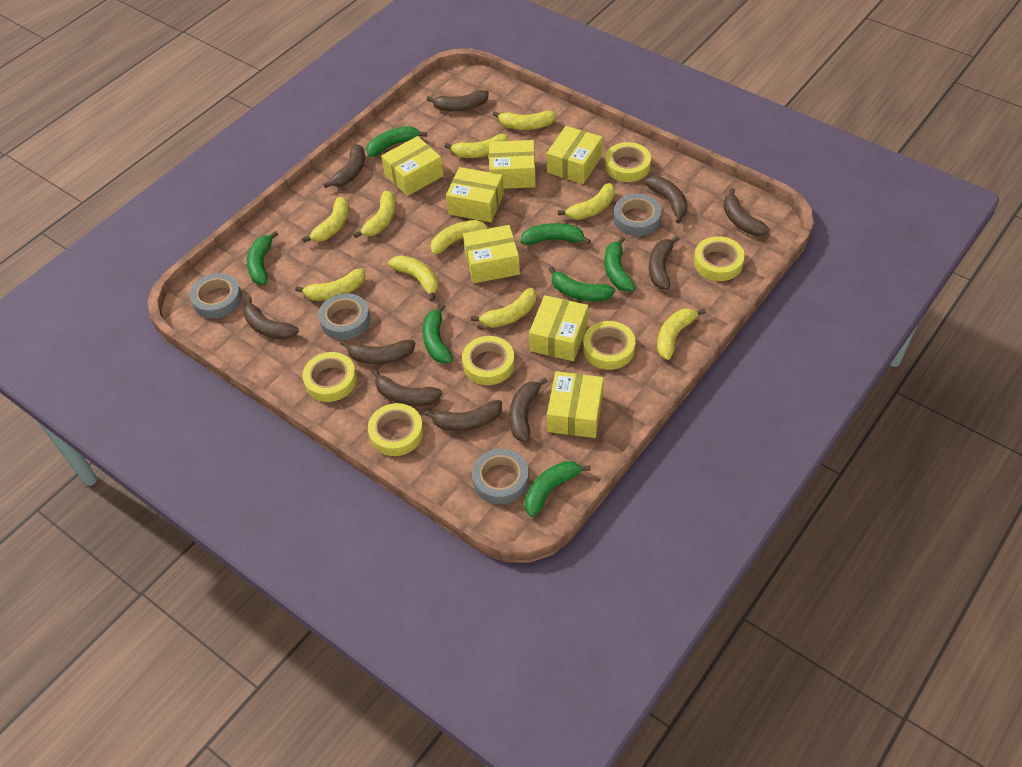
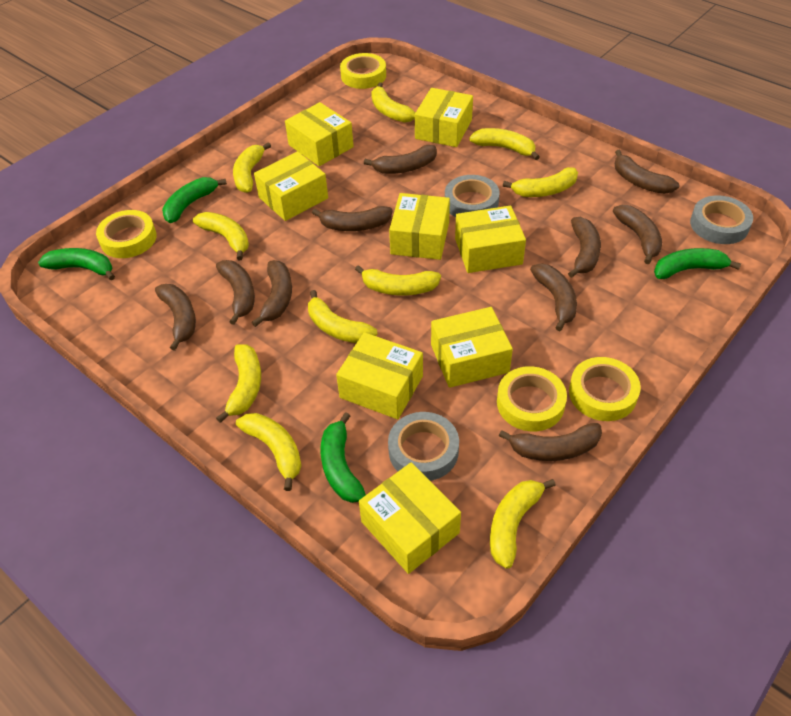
green banana: 7 -> 4
grey tape: 4 -> 3
yellow box: 7 -> 8
yellow tape: 6 -> 4

